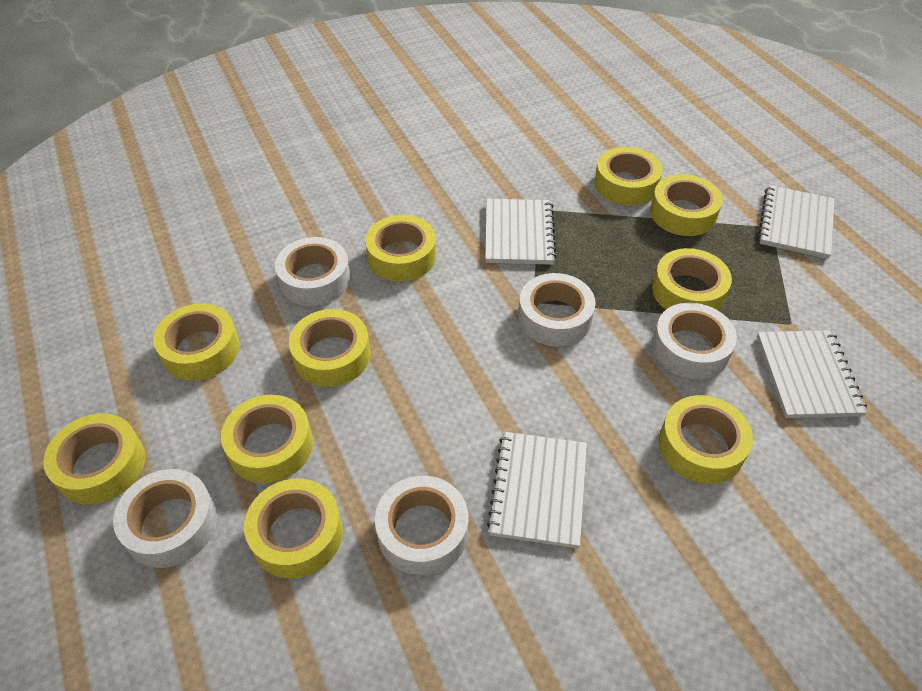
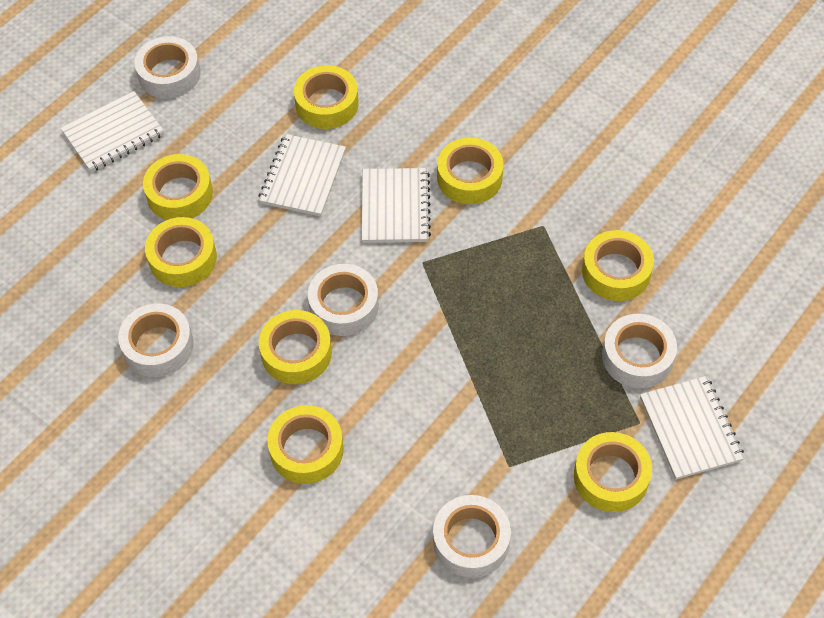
yellow tape: 10 -> 8

